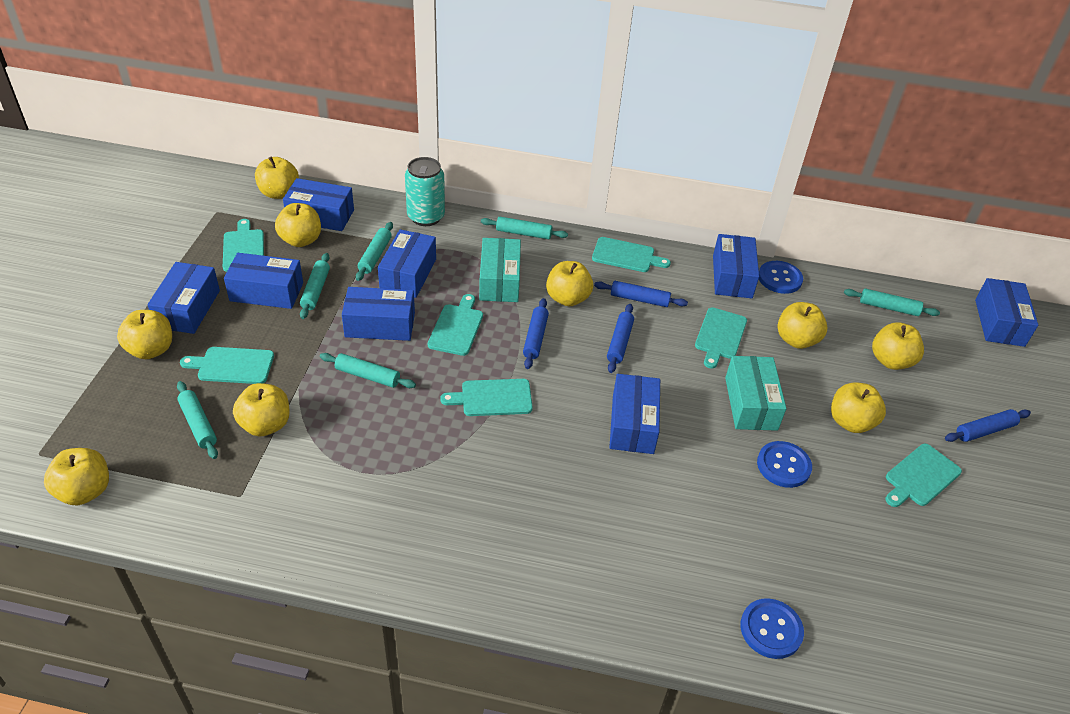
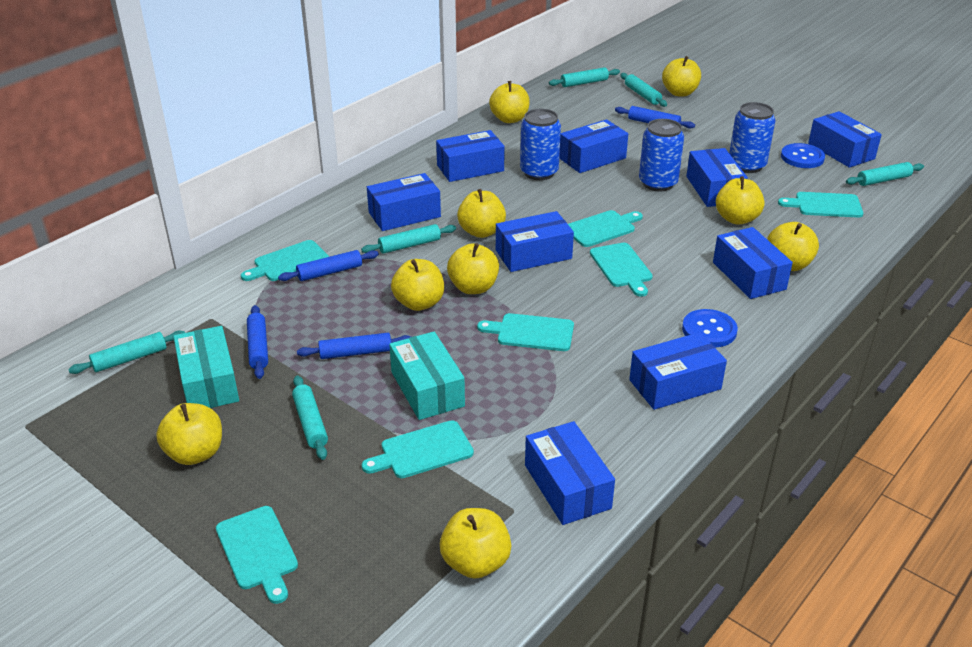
blue box: 8 -> 9
blue button: 3 -> 2
blue can: 0 -> 3
turquoise can: 1 -> 0

